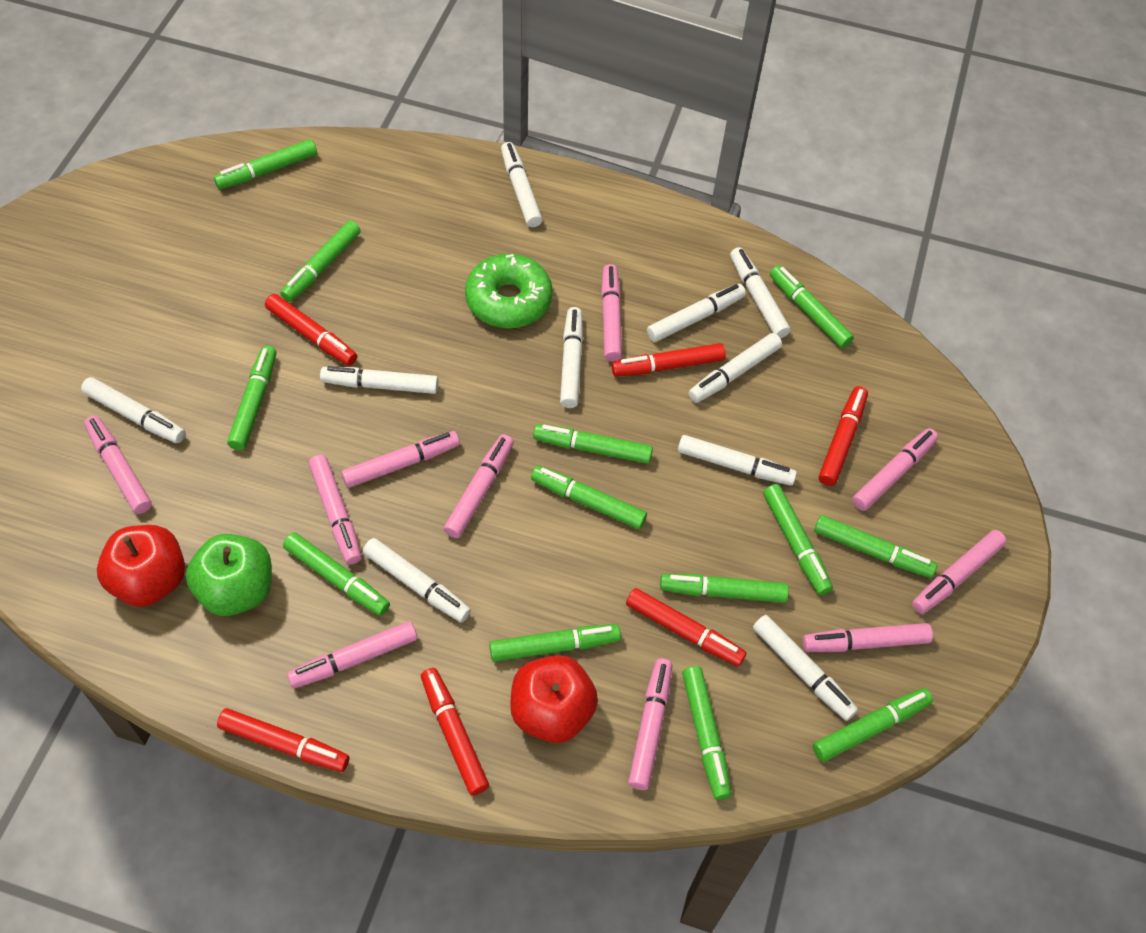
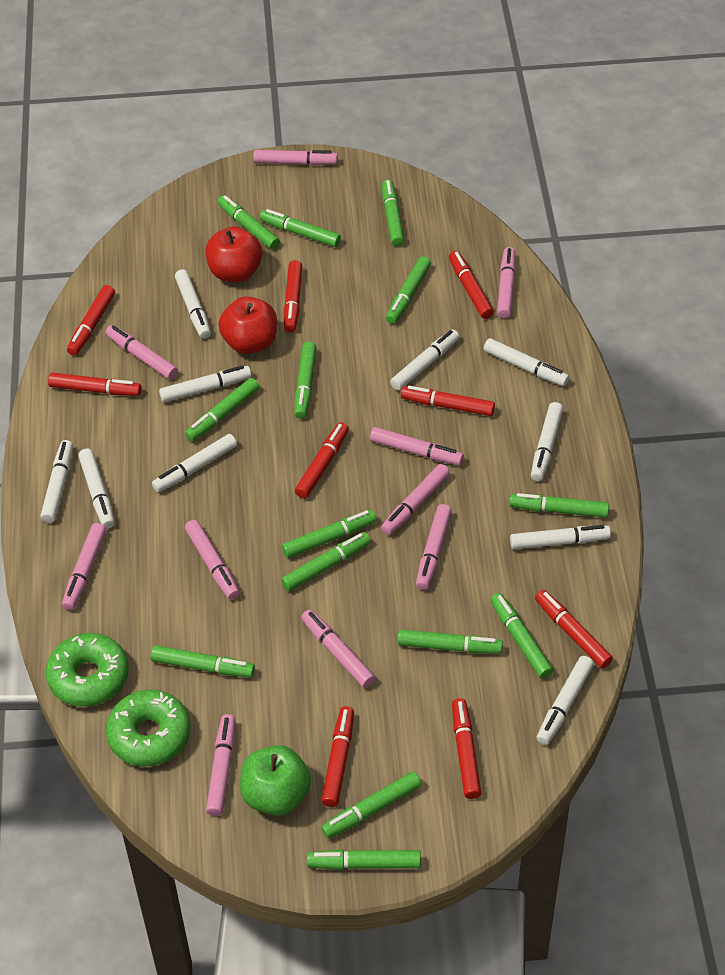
green donut: 1 -> 2
green marker: 13 -> 14
red marker: 6 -> 9

